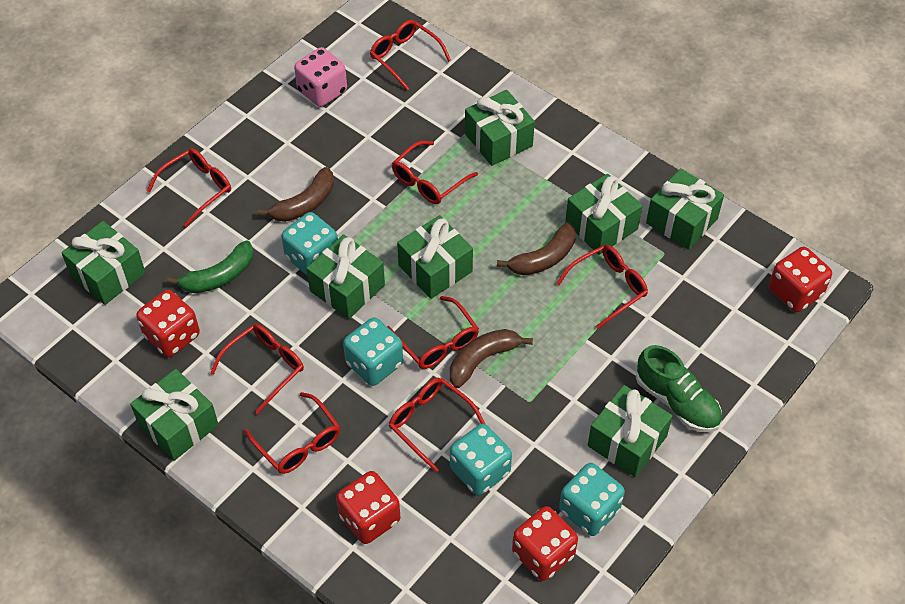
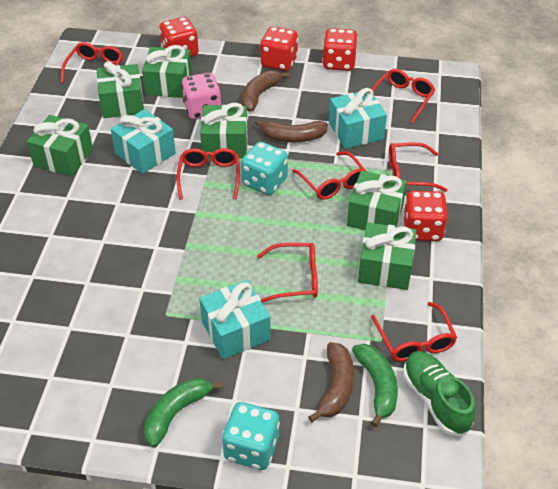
green banana: 1 -> 2
green gift: 8 -> 6
red glasses: 8 -> 7
turquoise dice: 4 -> 2
turquoise gift: 0 -> 3

